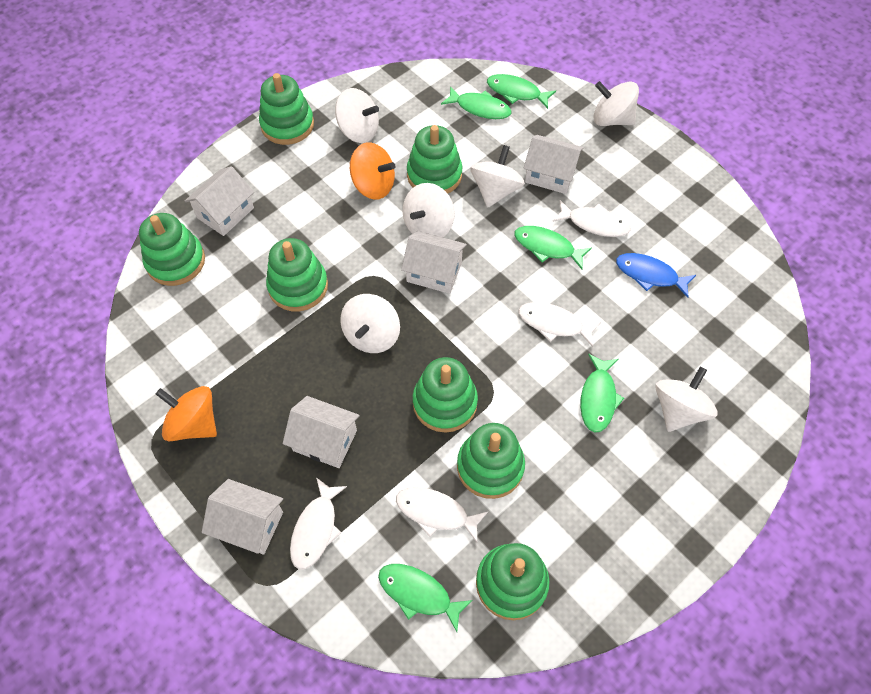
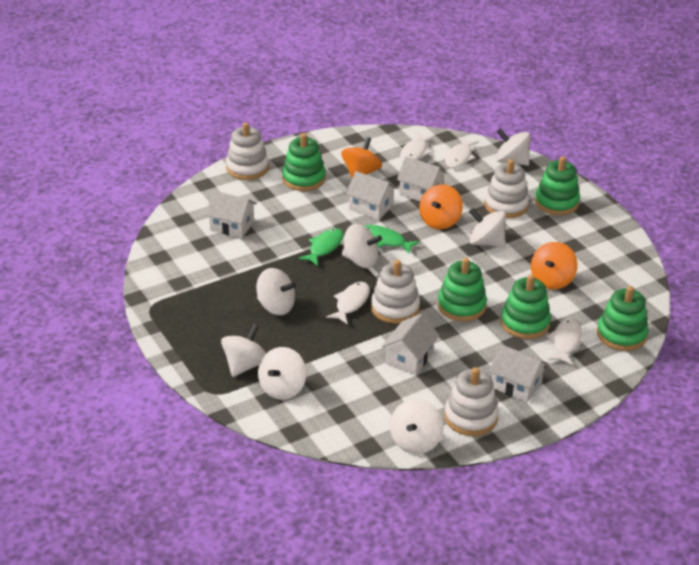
blue fish: 1 -> 0
green fish: 5 -> 2
green stacking toy: 7 -> 5
orange spinning top: 2 -> 3
white spinning top: 6 -> 7
white stacking toy: 0 -> 4

